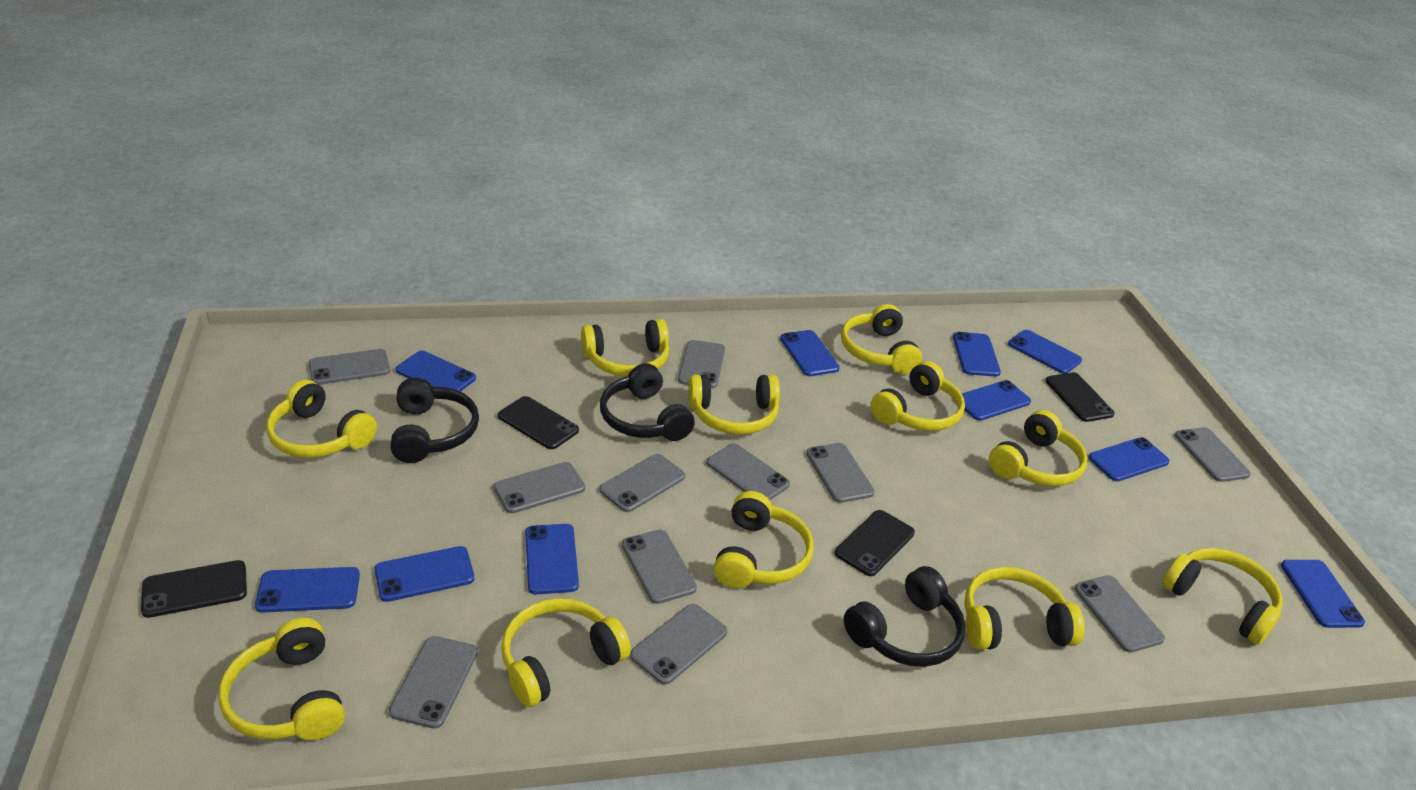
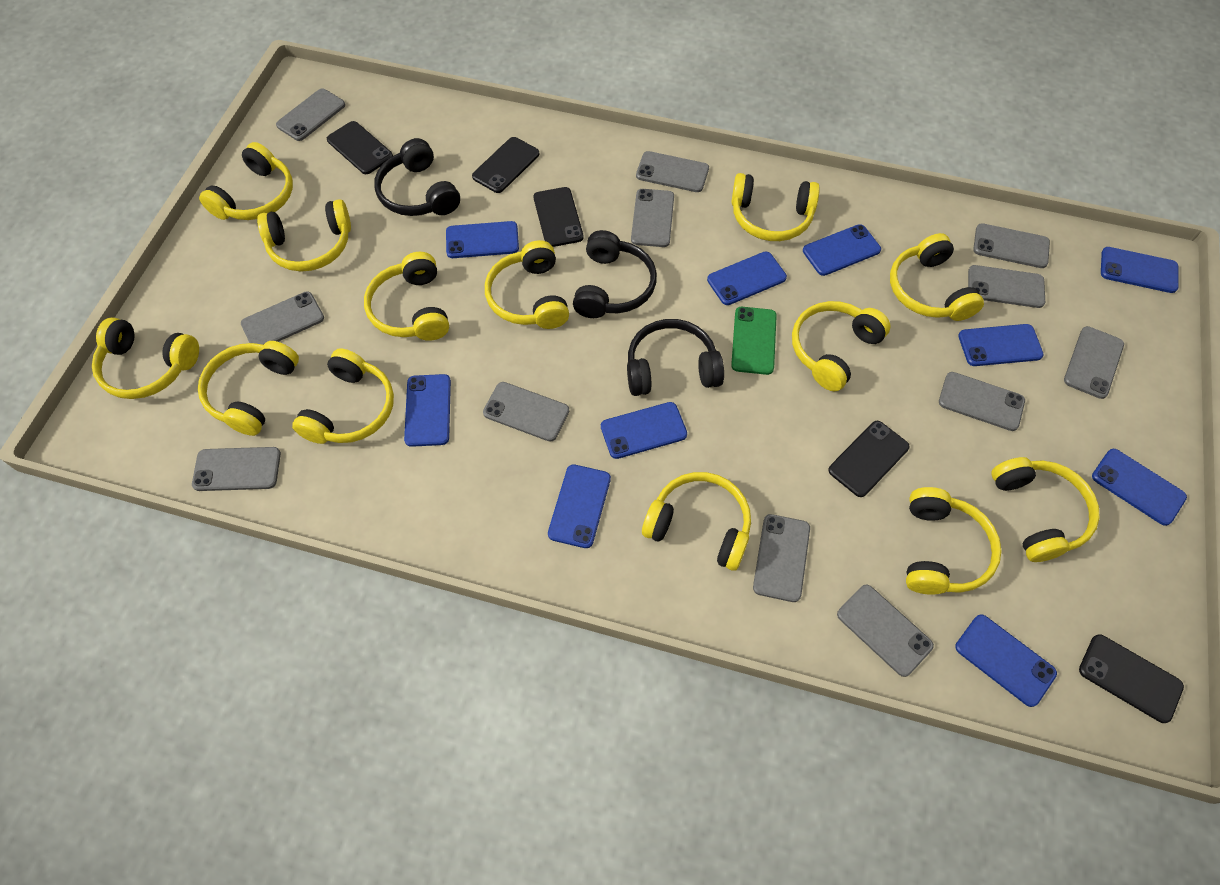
black phone: 4 -> 5
green phone: 0 -> 1
grey phone: 11 -> 12
yellow headphones: 11 -> 13

